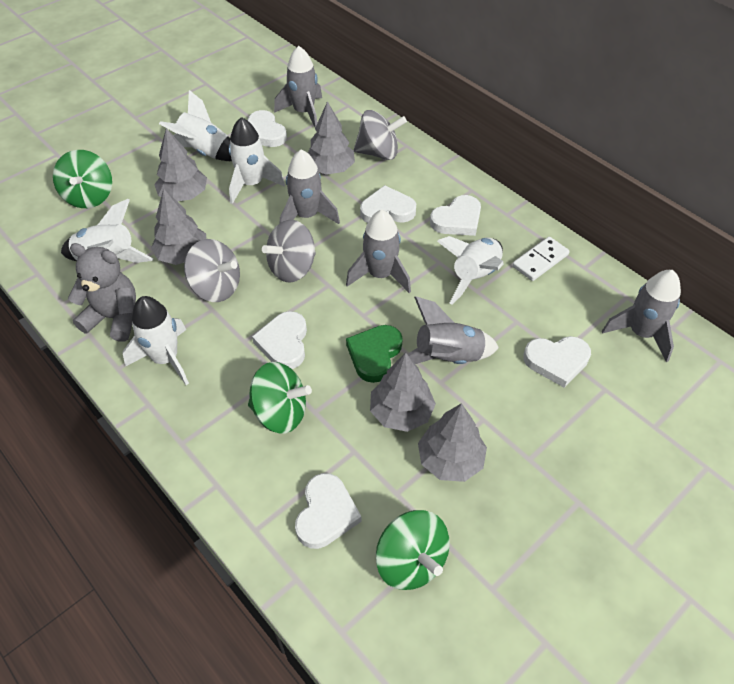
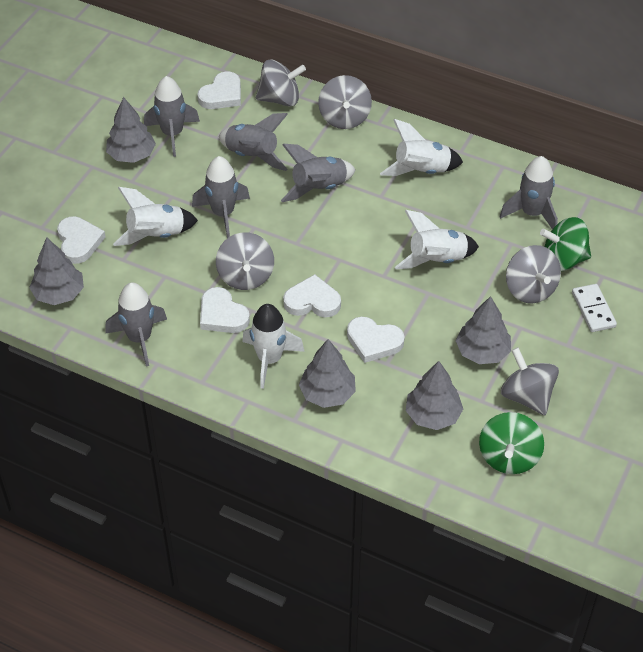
green heart: 1 -> 0
green spinning top: 3 -> 2
grey rocket: 5 -> 6
grey spinning top: 3 -> 5
grey teddy bear: 1 -> 0
white heart: 6 -> 5
white rocket: 5 -> 4

